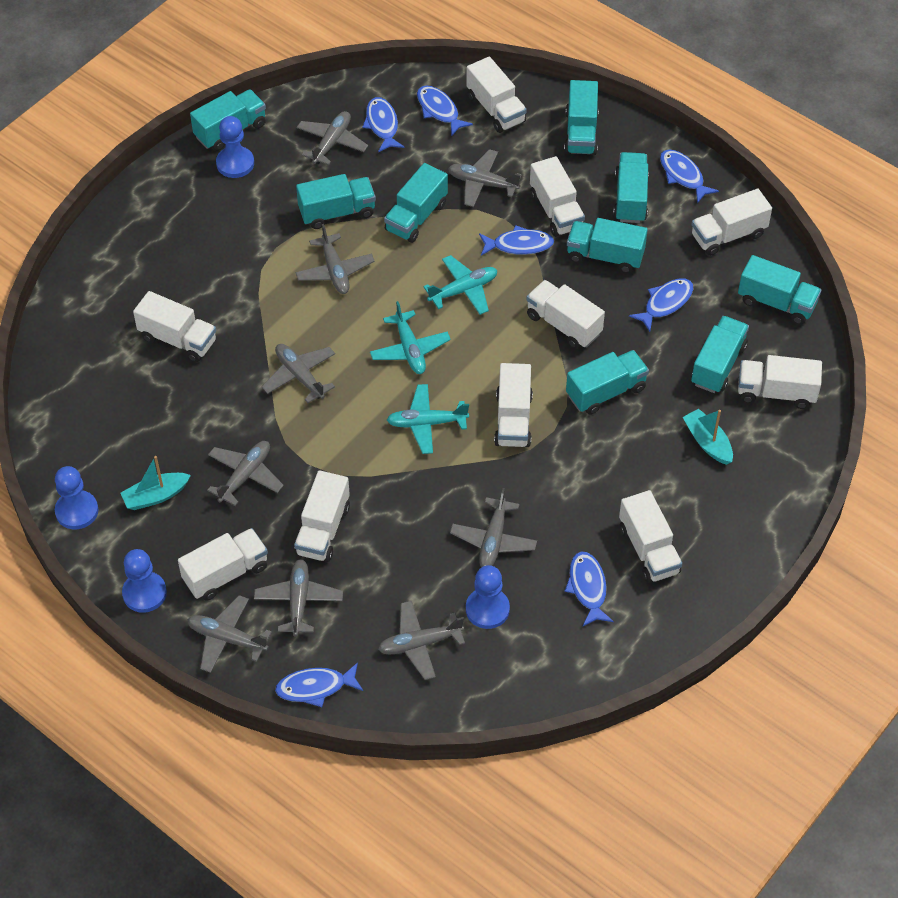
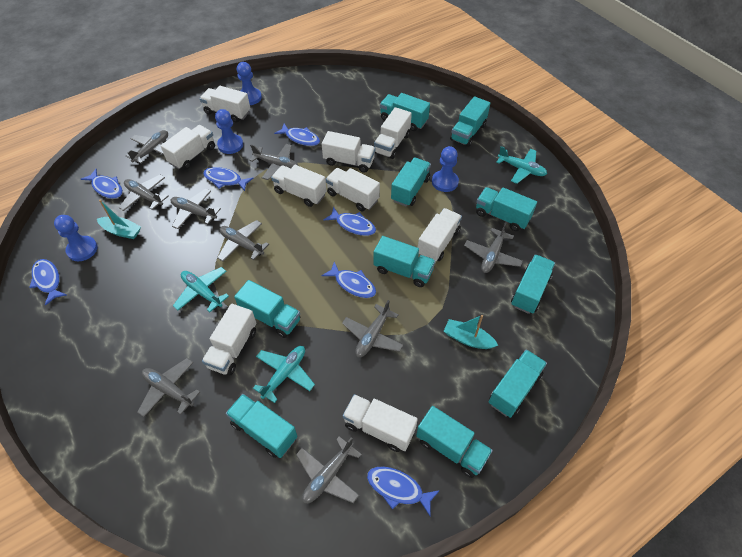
turquoise truck: 9 -> 10
white truck: 10 -> 9

